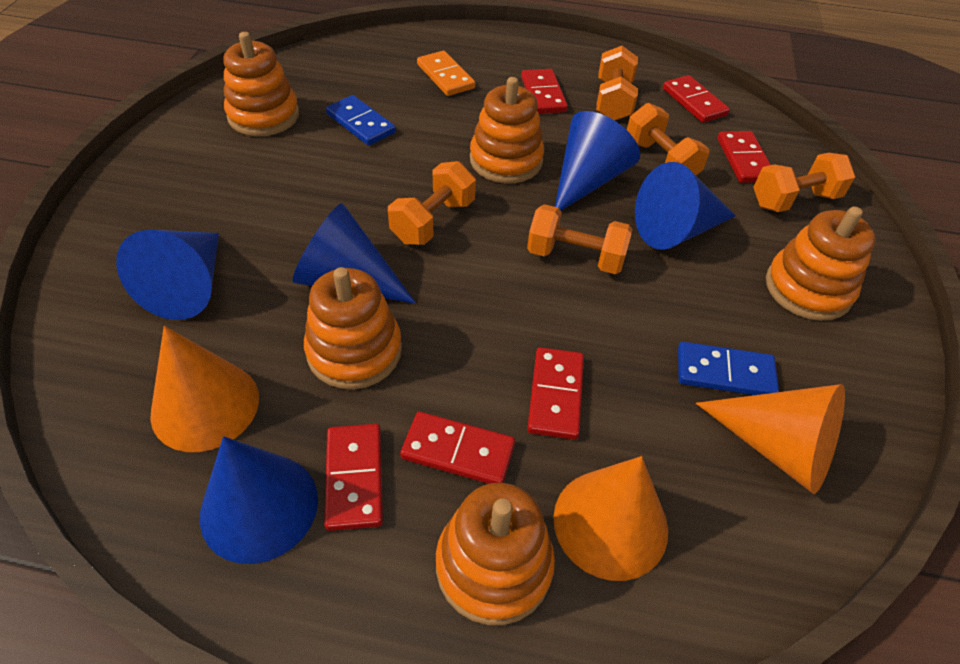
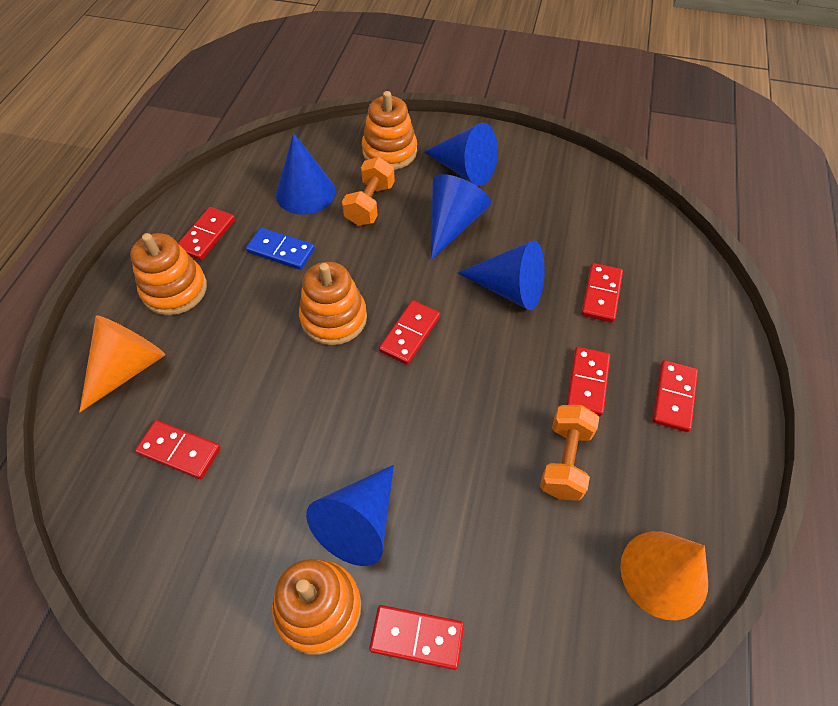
blue domino: 2 -> 1
orange cone: 3 -> 2
orange domino: 1 -> 0
orange dumbbell: 5 -> 2
orange stacking toy: 5 -> 4
red domino: 6 -> 7

